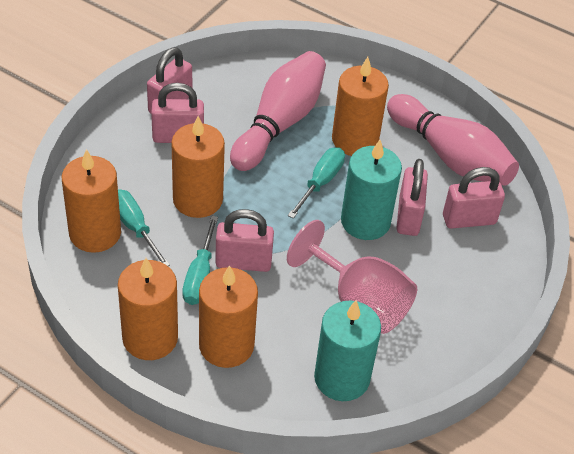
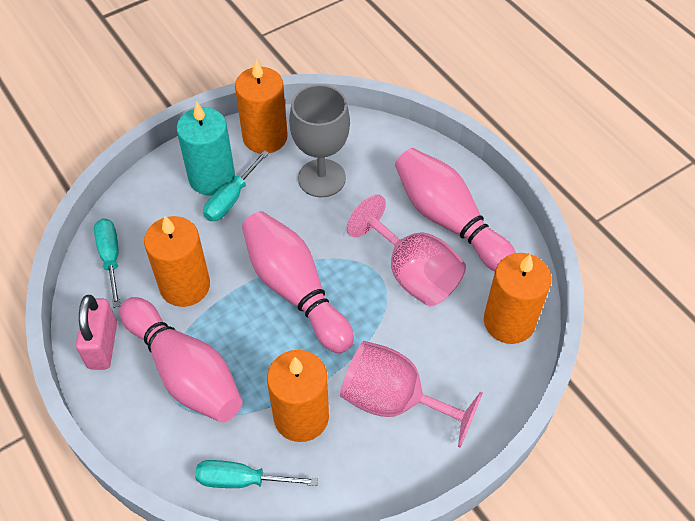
grey goblet: 0 -> 1
orange candle: 5 -> 4
pink bowling pin: 2 -> 3
pink goblet: 1 -> 2
pink padlock: 5 -> 1
turquoise candle: 2 -> 1

